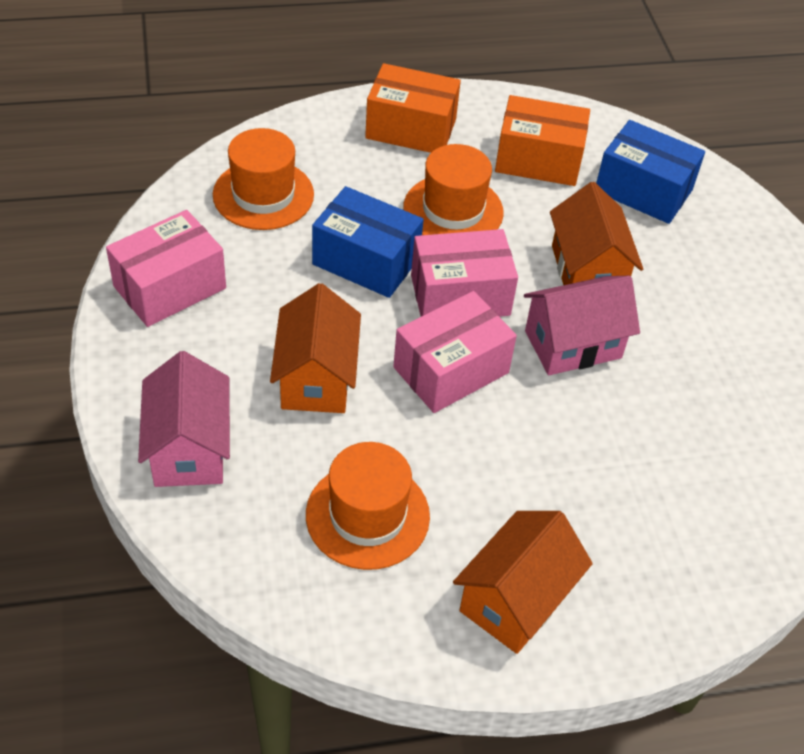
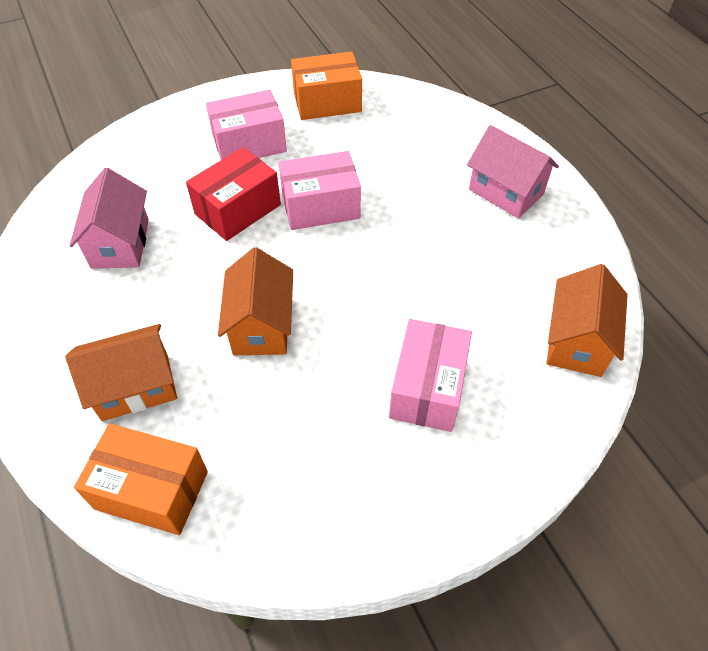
blue box: 2 -> 0
orange hat: 3 -> 0
red box: 0 -> 1

